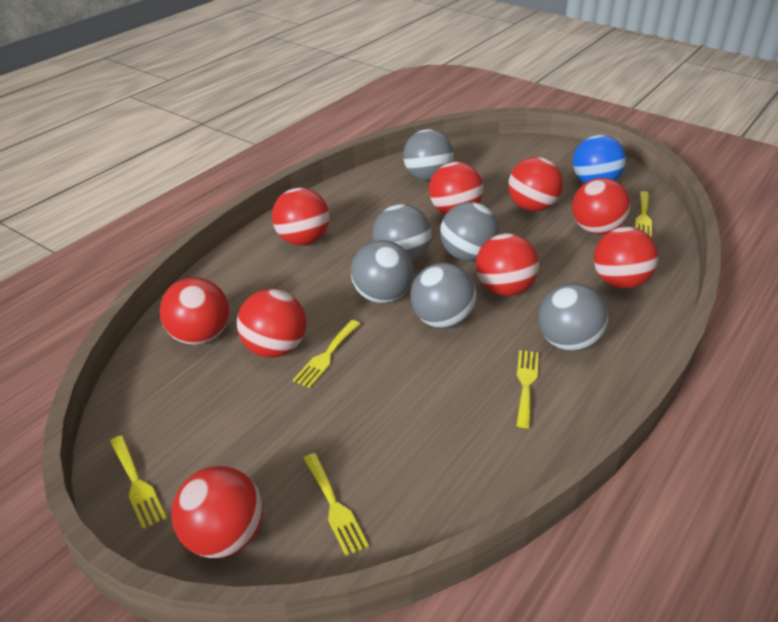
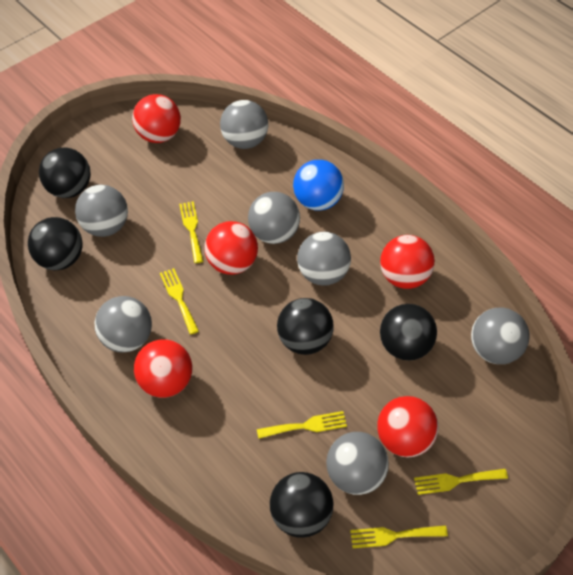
black ball: 0 -> 5
grey ball: 6 -> 7
red ball: 9 -> 5

